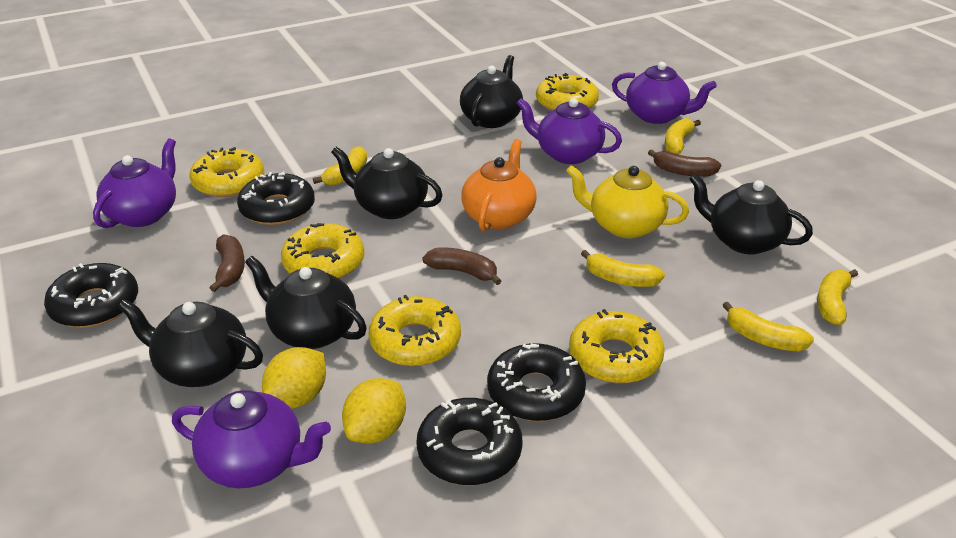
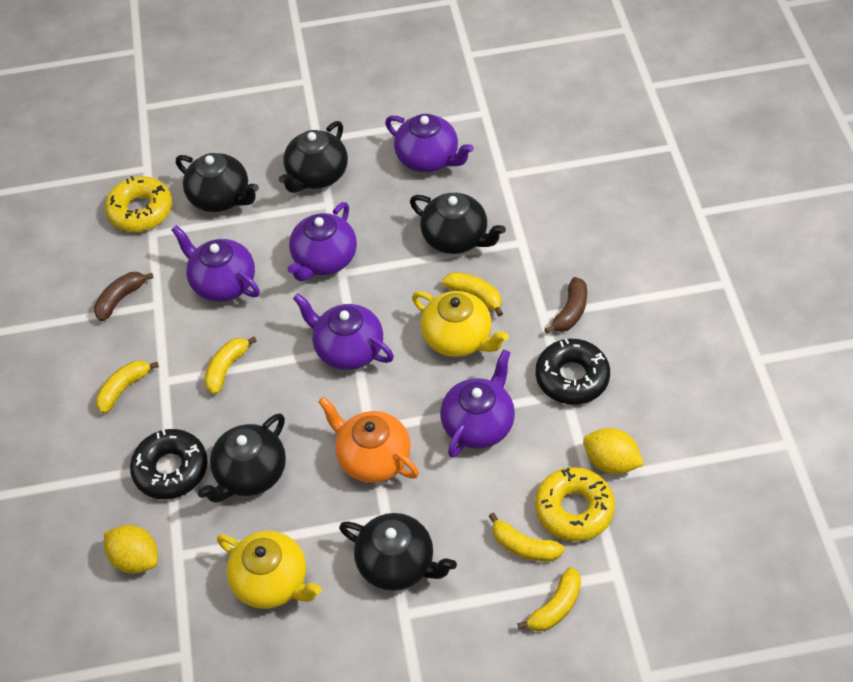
black donut: 4 -> 2
brown banana: 3 -> 2
purple teapot: 4 -> 5
yellow donut: 5 -> 2
yellow teapot: 1 -> 2

